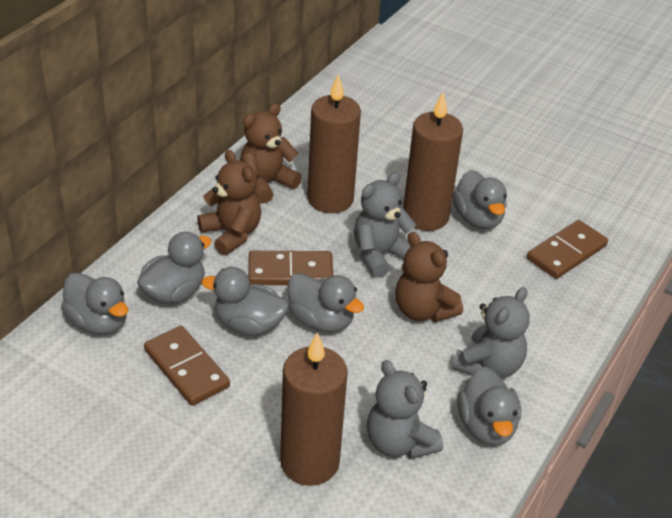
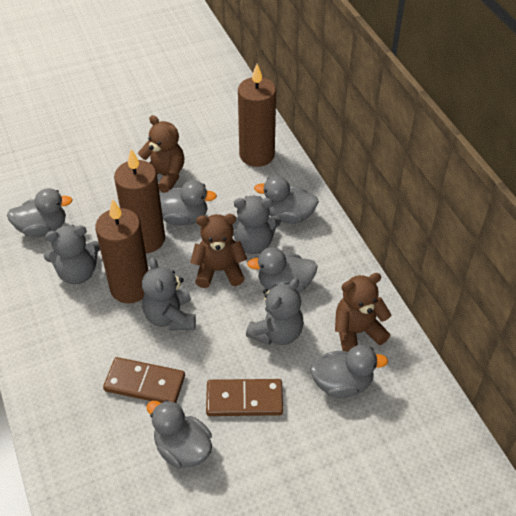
brown domino: 3 -> 2
grey teddy bear: 3 -> 4

